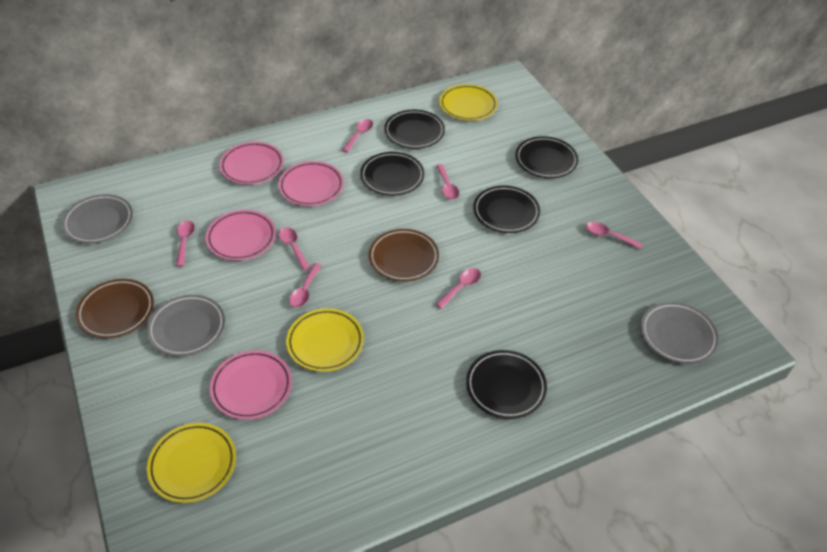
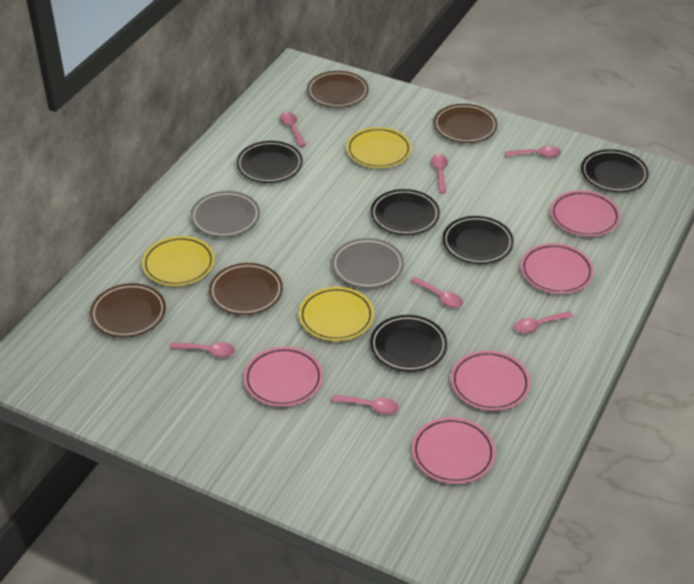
brown plate: 2 -> 4
grey plate: 3 -> 2
pink plate: 4 -> 5

